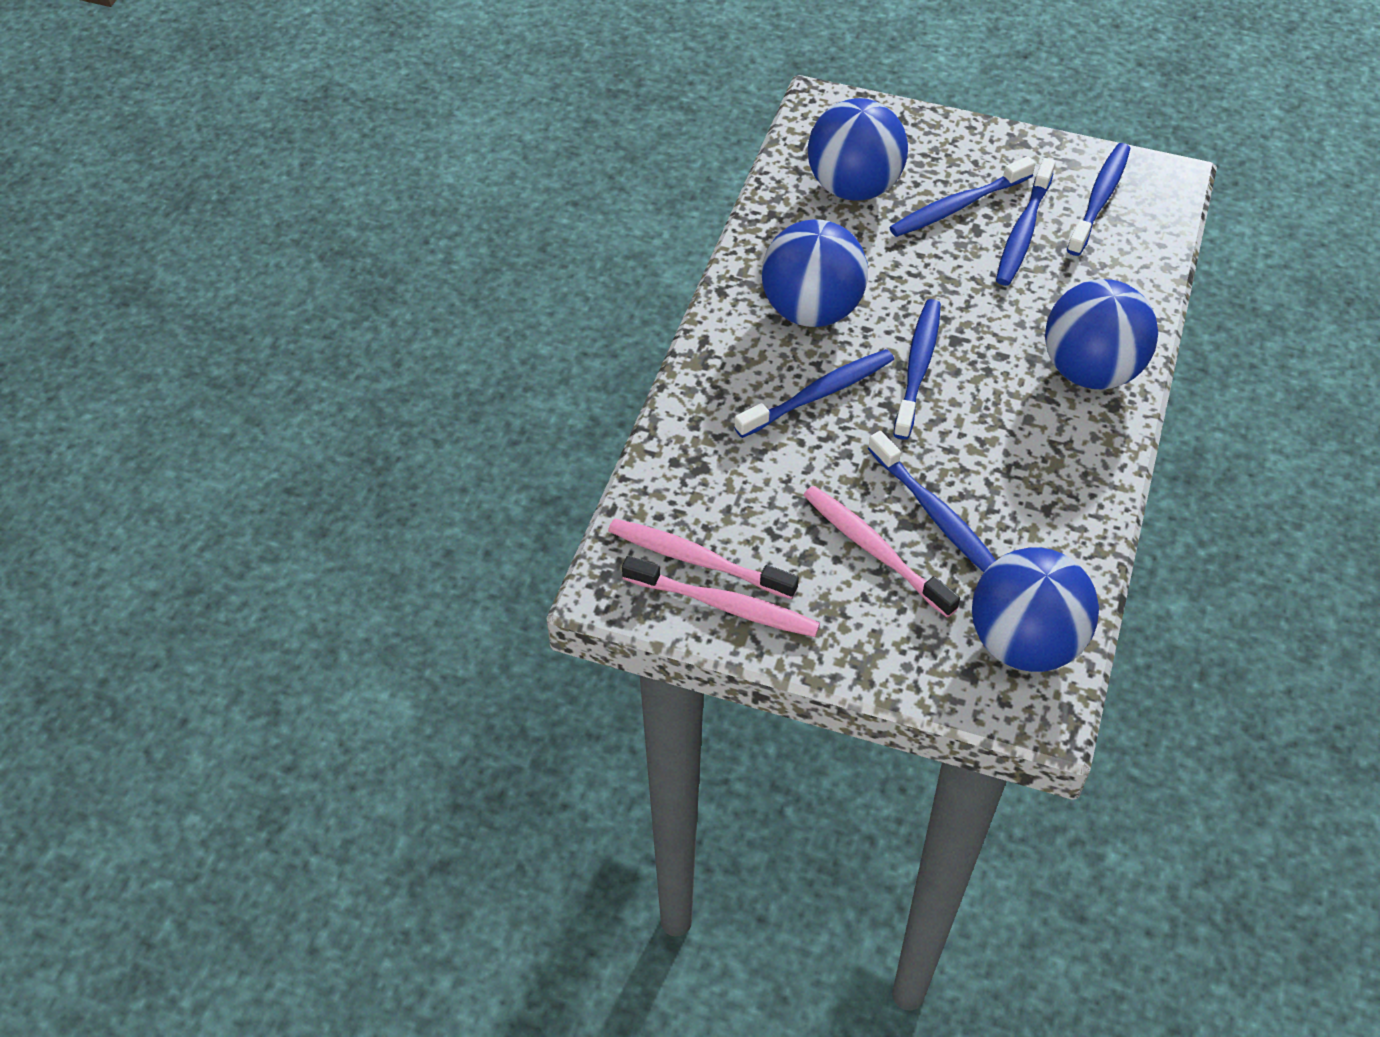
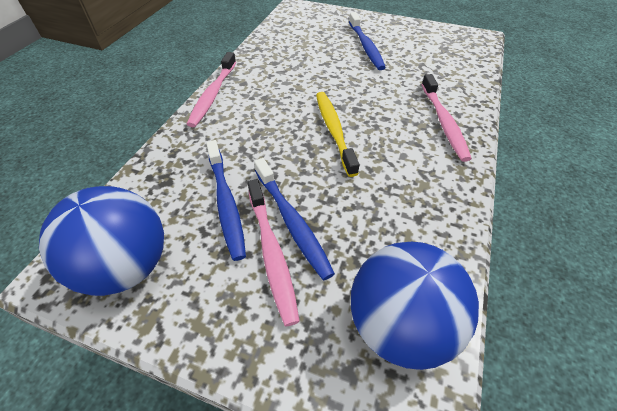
blue ball: 4 -> 2
blue toothbrush: 6 -> 3
yellow toothbrush: 0 -> 1

